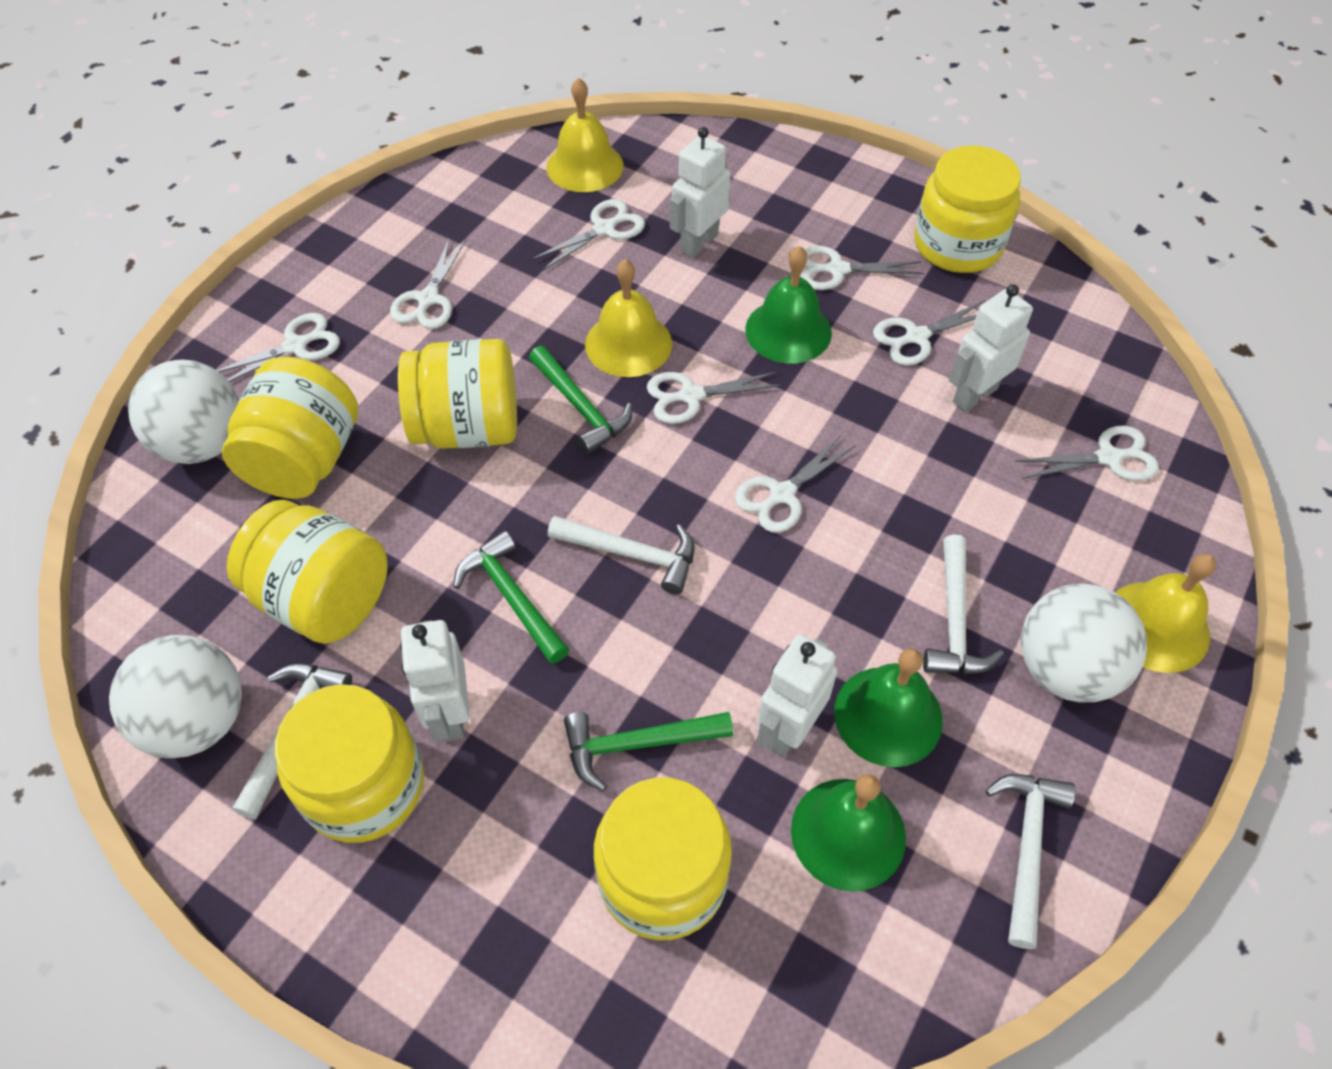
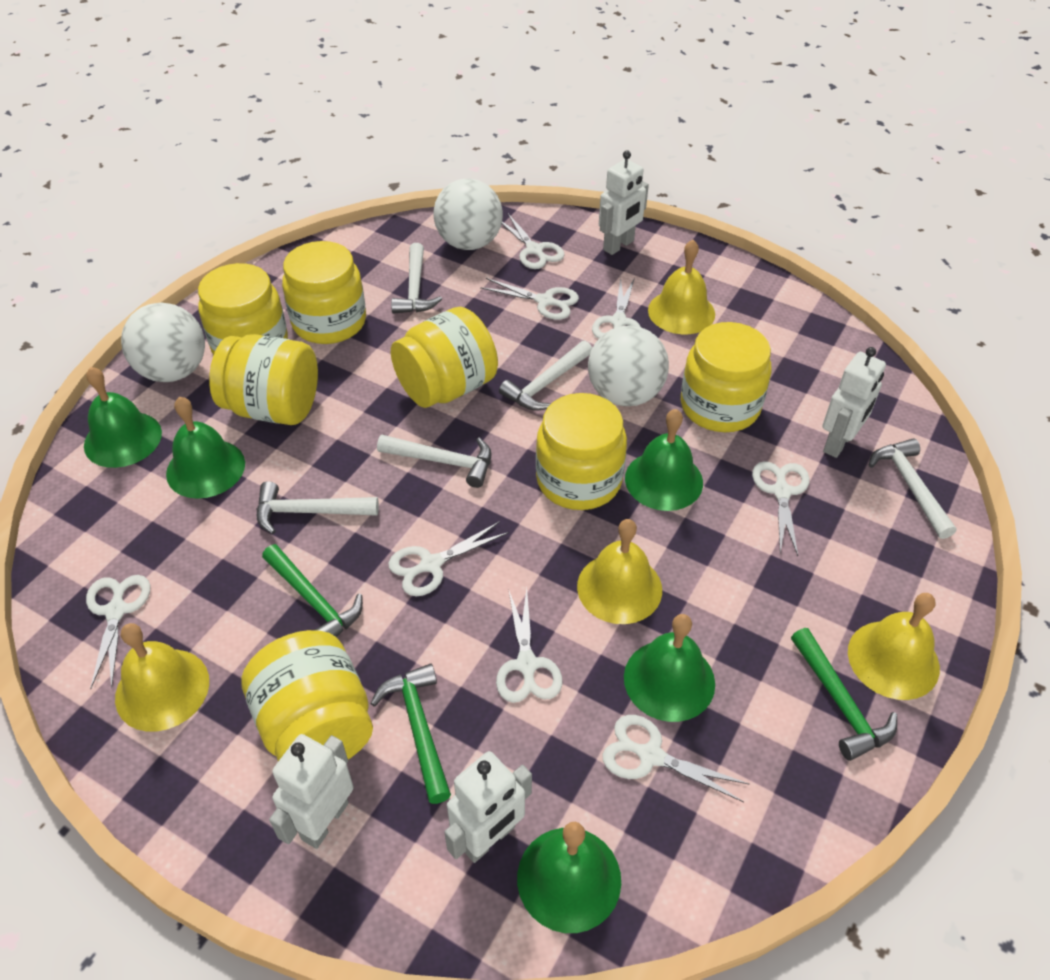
green bell: 3 -> 5
white hammer: 4 -> 5
yellow bell: 3 -> 4
yellow jar: 6 -> 7

